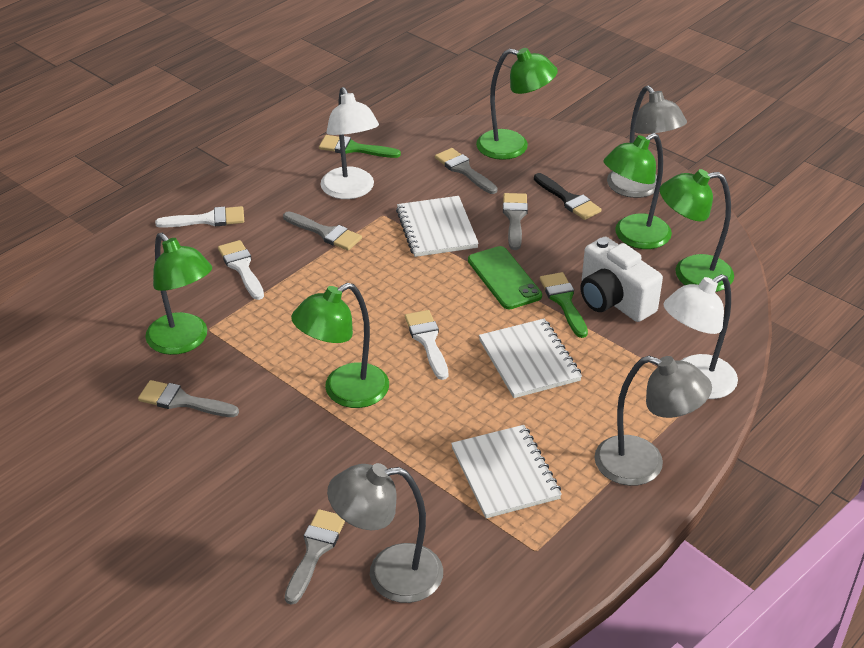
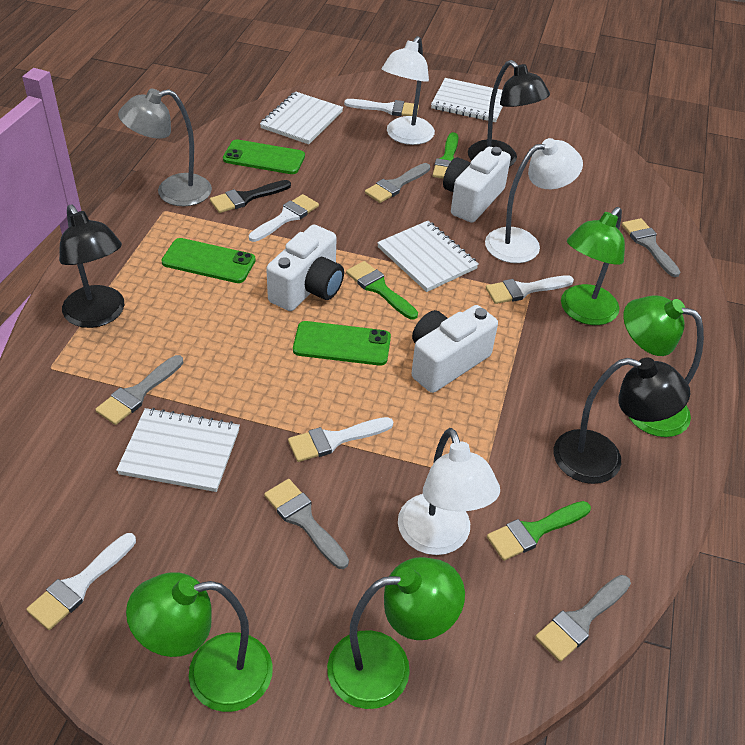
black lamp: 0 -> 3
green brush: 2 -> 3
green lamp: 5 -> 4
green phone: 1 -> 3
grey lamp: 3 -> 1
white brush: 3 -> 5
white camera: 1 -> 3
white lamp: 2 -> 3
white notebook: 3 -> 4

